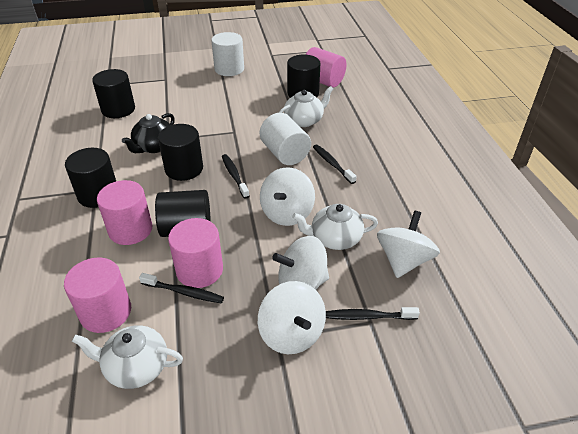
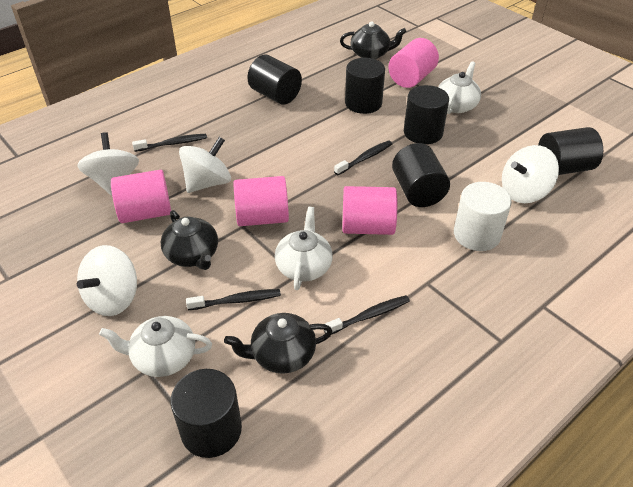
black cylinder: 5 -> 6
black teapot: 1 -> 3
white cylinder: 2 -> 1

